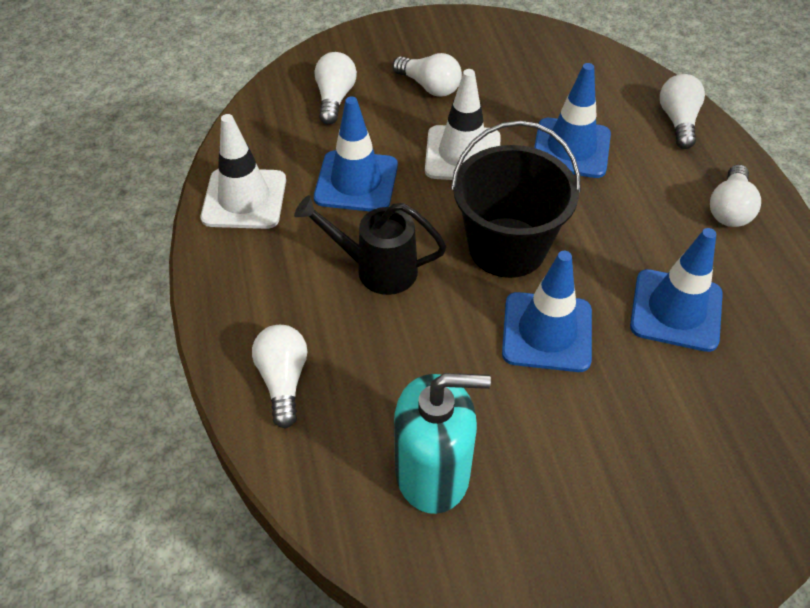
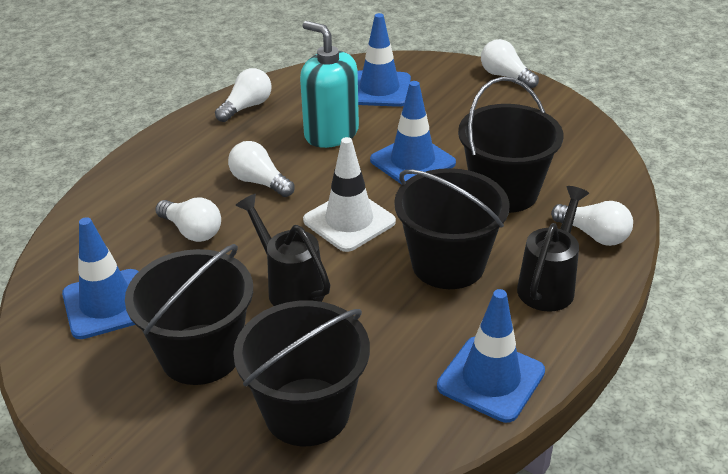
black bucket: 1 -> 4
black watering can: 1 -> 2
white traffic cone: 2 -> 1

